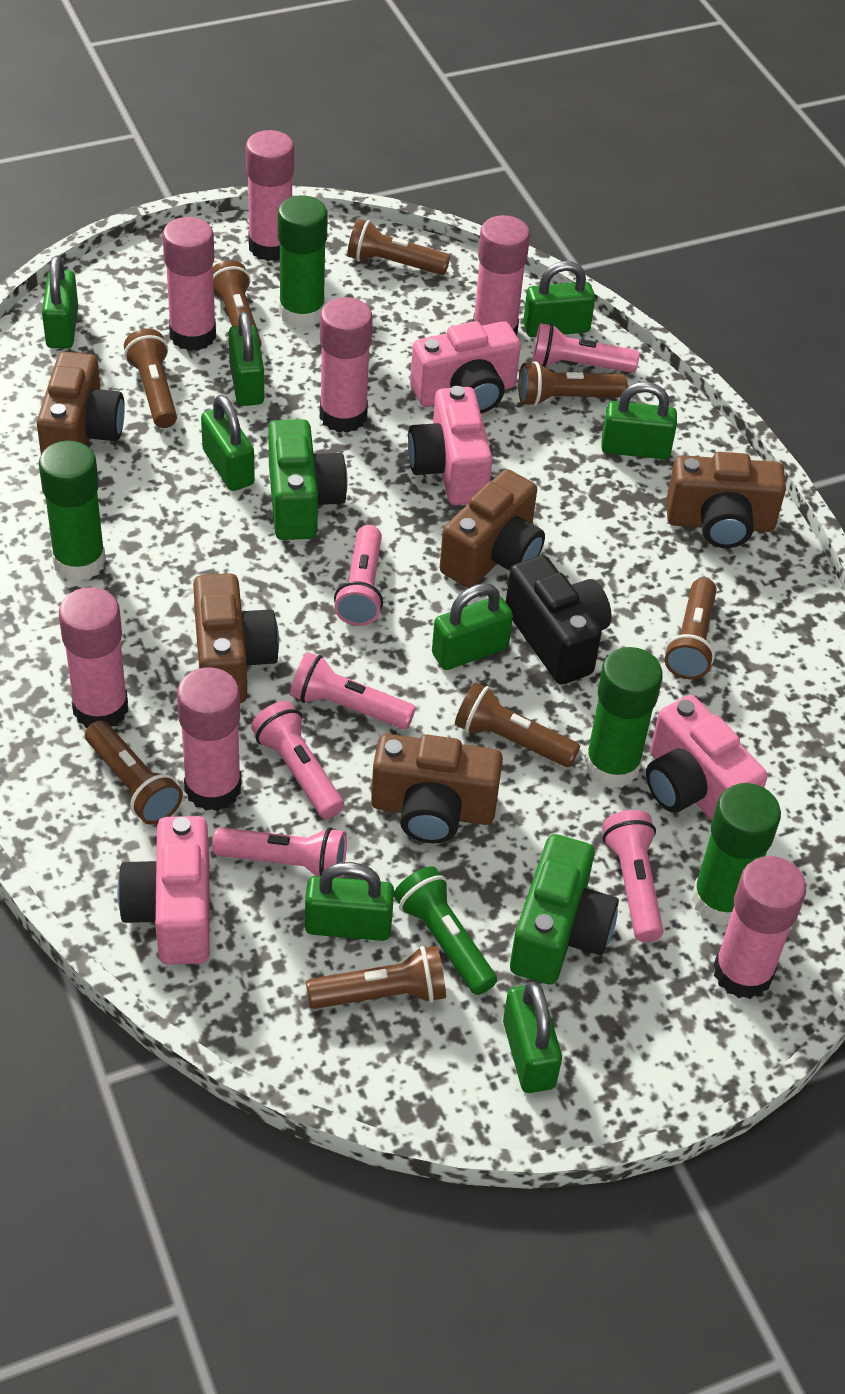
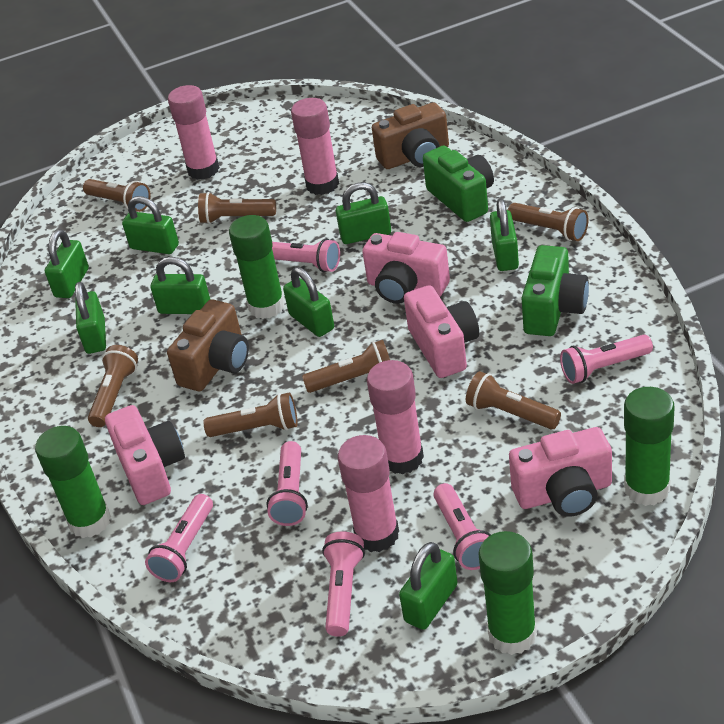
black camera: 1 -> 0
brown camera: 5 -> 2
brown flashlight: 8 -> 7
green flashlight: 1 -> 0
pink glue stick: 7 -> 4

